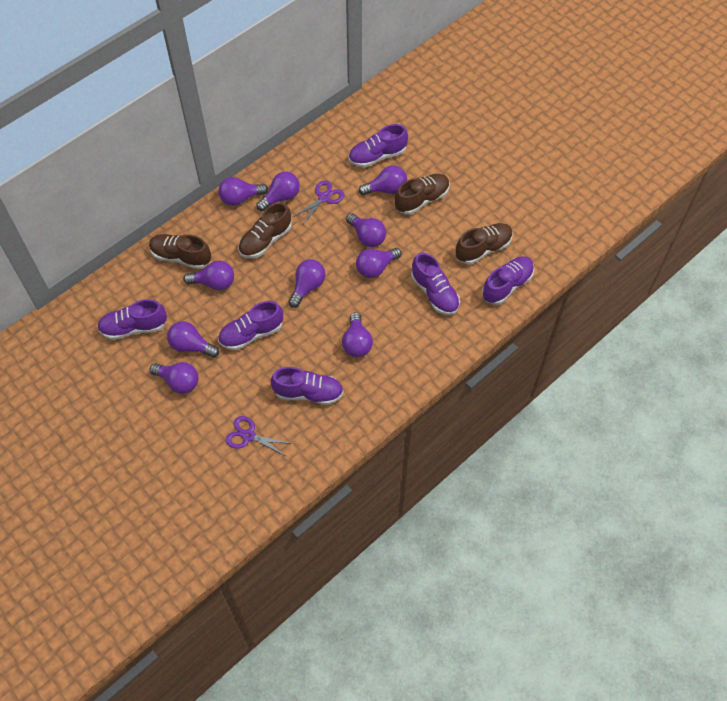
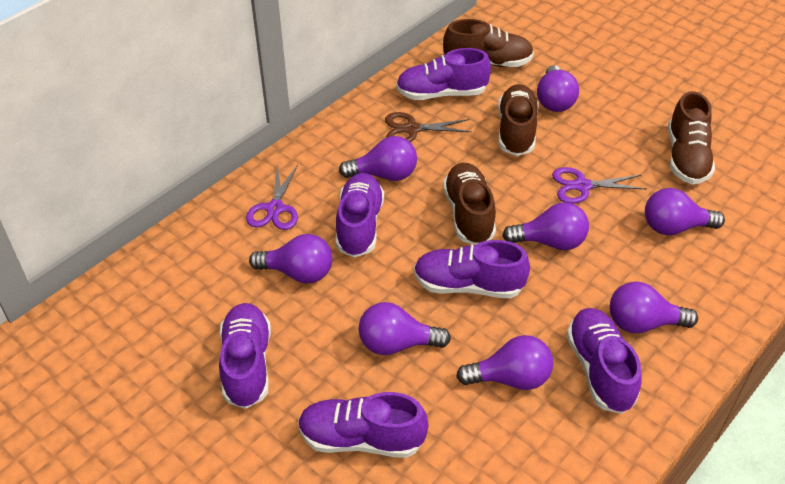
brown scissors: 0 -> 1
purple light bulb: 10 -> 8

